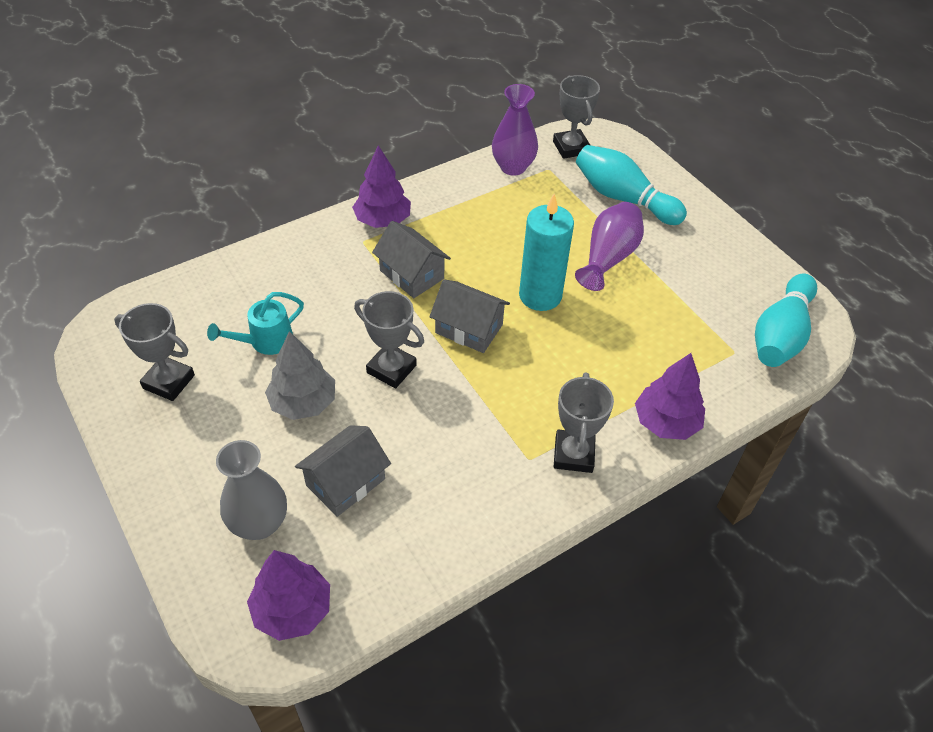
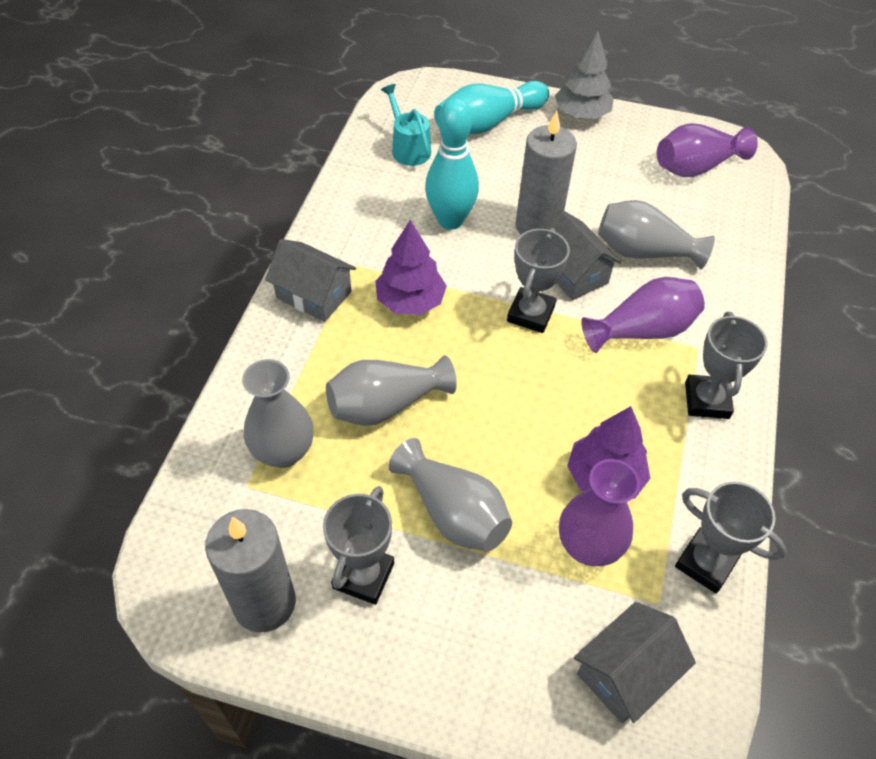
grey candle: 0 -> 2
grey vase: 1 -> 4
purple tree: 3 -> 2
purple vase: 2 -> 3
turquoise candle: 1 -> 0

